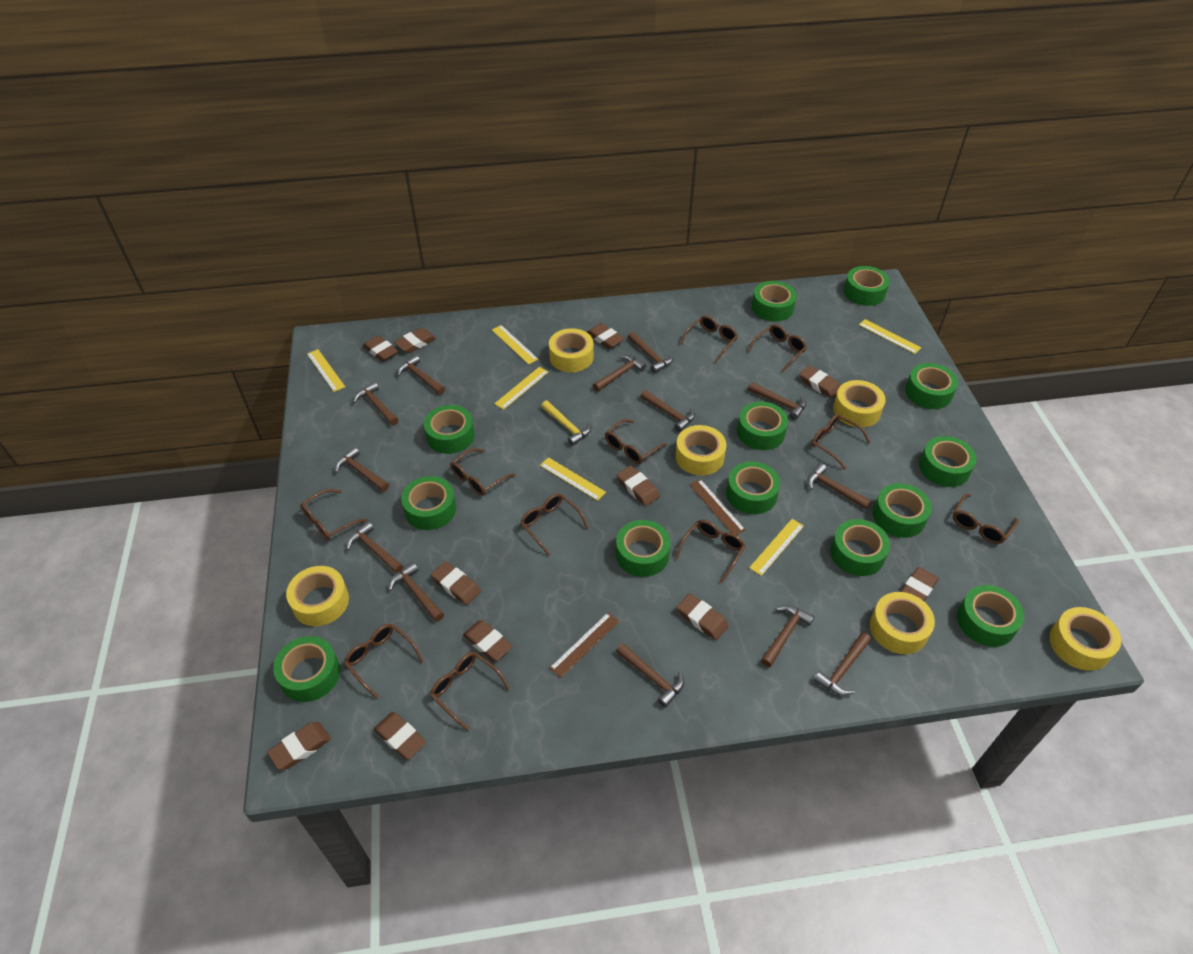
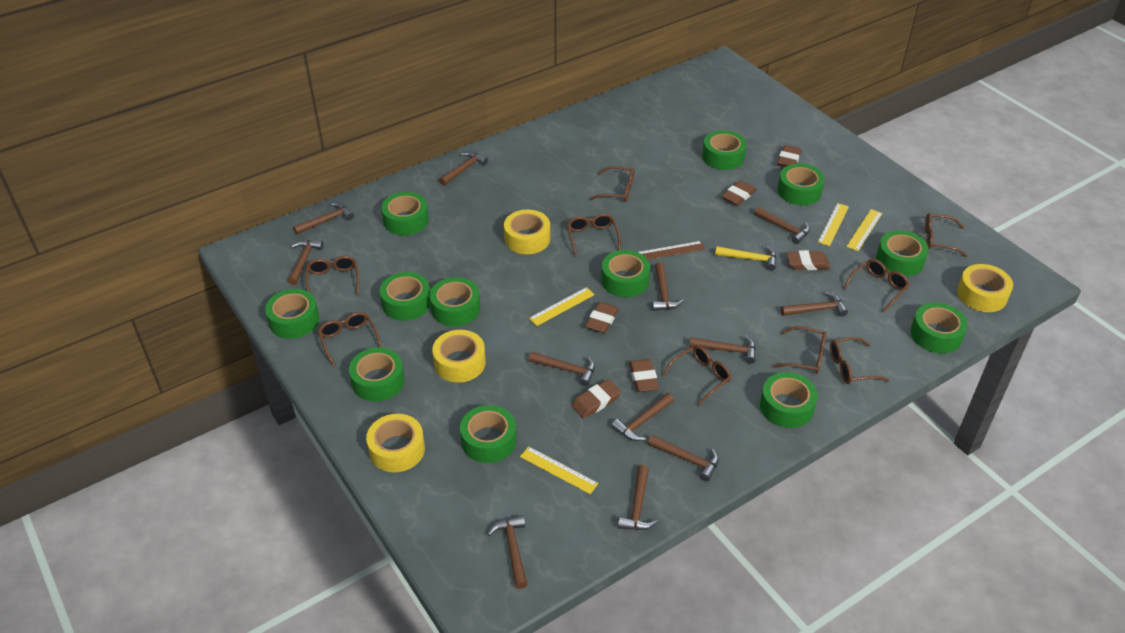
brown eraser: 11 -> 6
brown glasses: 11 -> 9
brown hammer: 13 -> 12
brown ruler: 2 -> 1
green tape: 13 -> 12
yellow ruler: 6 -> 4
yellow tape: 6 -> 4

